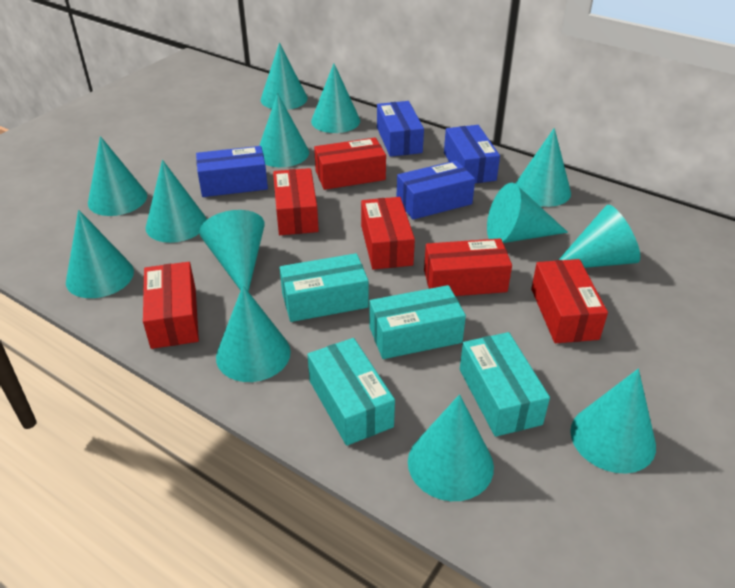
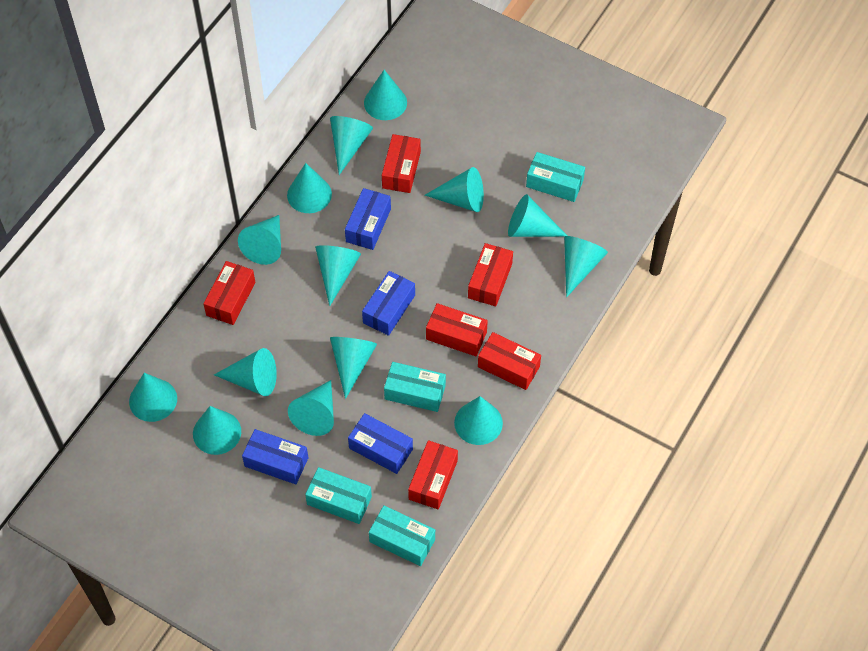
turquoise cone: 13 -> 14

